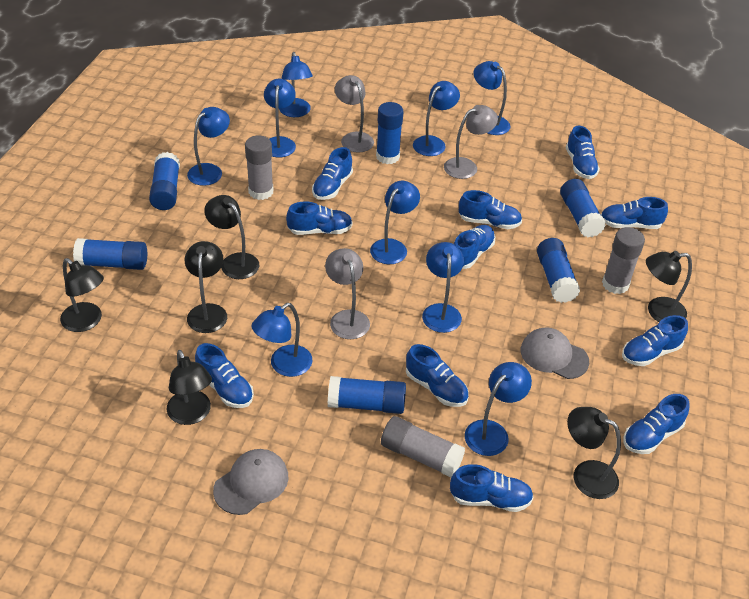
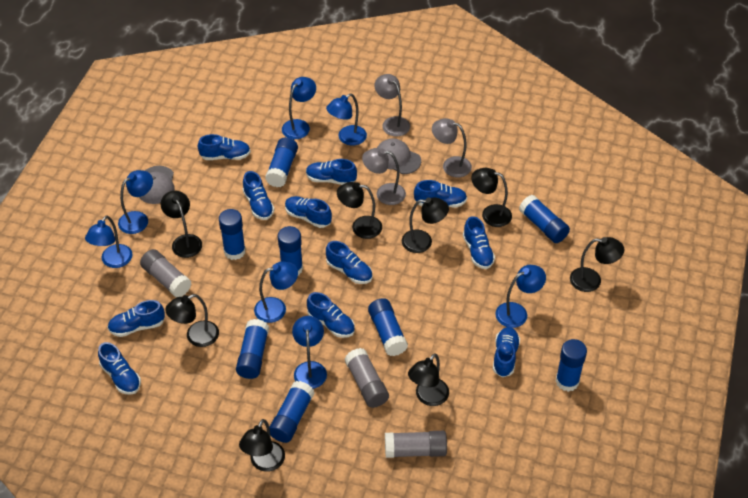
black lamp: 6 -> 8
blue glue stick: 6 -> 8
blue lamp: 9 -> 7

